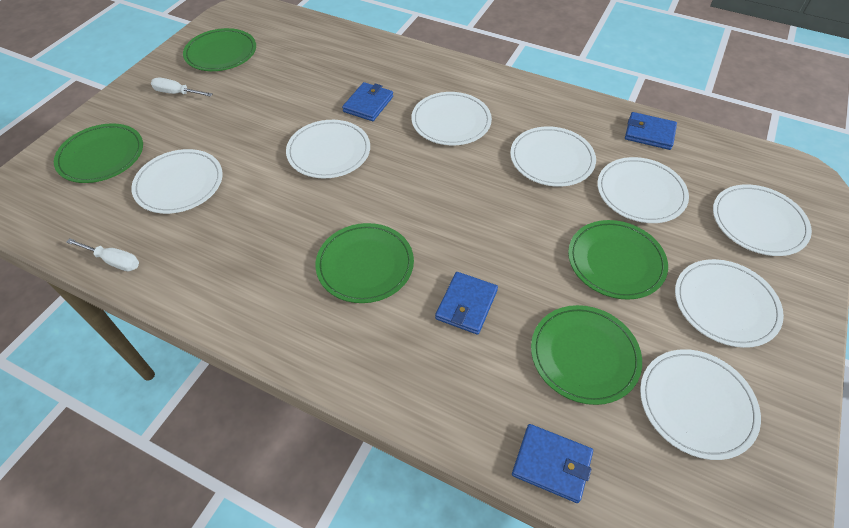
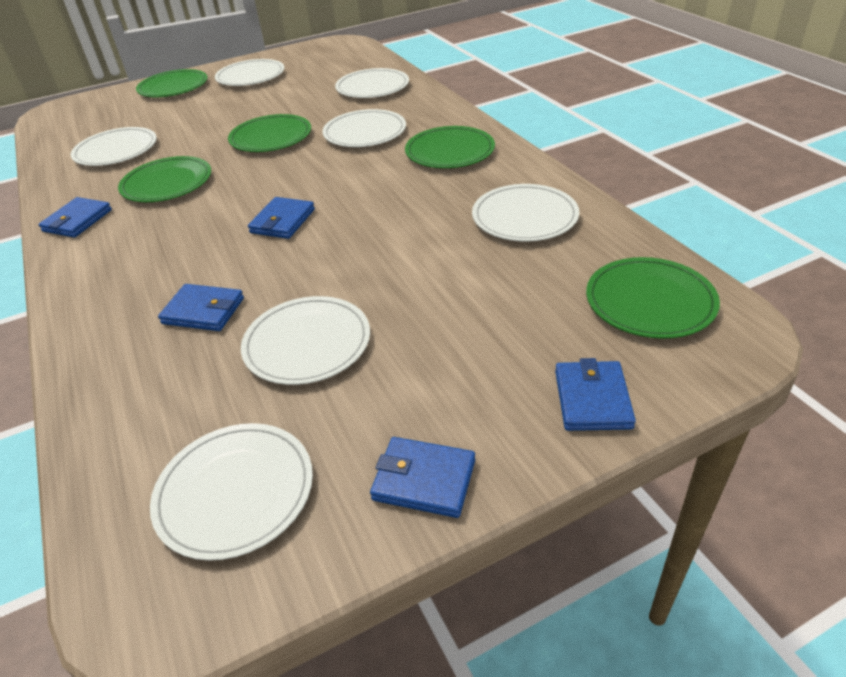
blue wallet: 4 -> 5
white plate: 8 -> 7
white screwdriver: 2 -> 0

